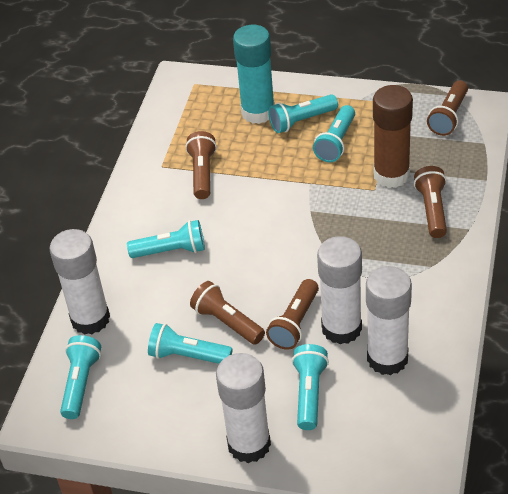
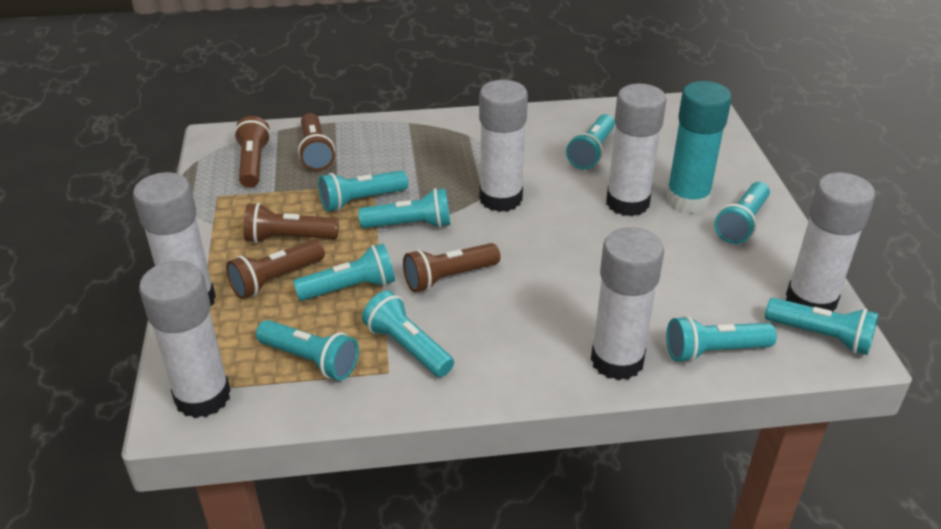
brown glue stick: 1 -> 0
turquoise flashlight: 6 -> 9
white glue stick: 4 -> 6

